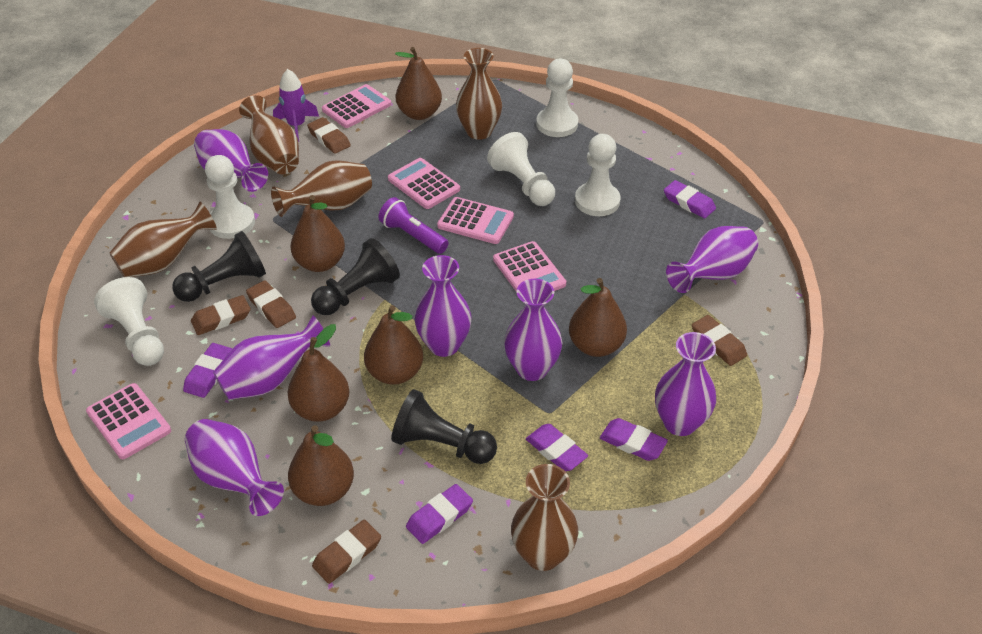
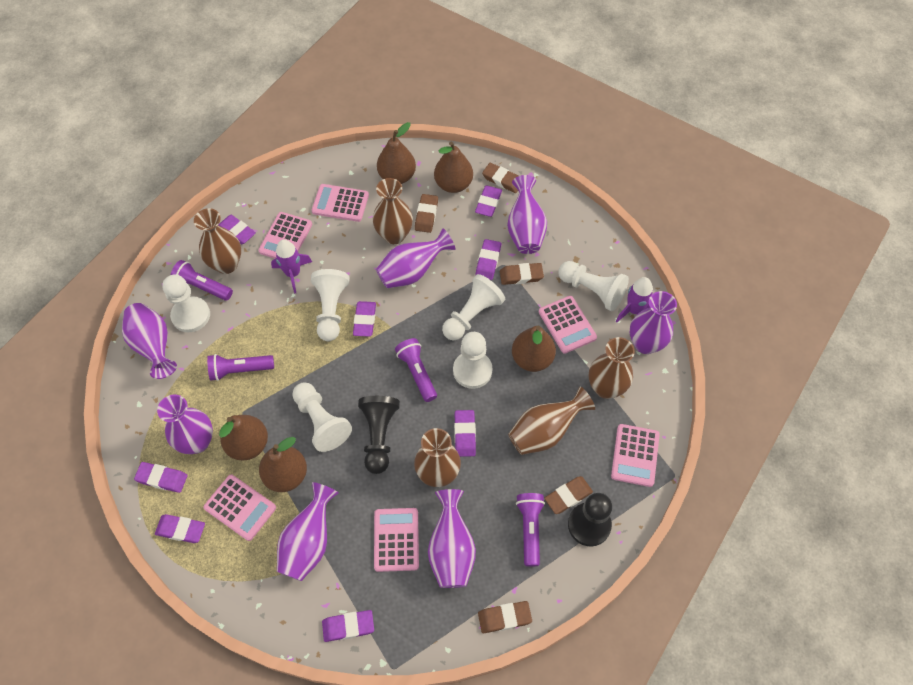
black pawn: 3 -> 2
brown pear: 6 -> 5
pink calculator: 5 -> 6
purple eraser: 5 -> 8
purple flashlight: 1 -> 4
purple rocket: 1 -> 2
white pawn: 5 -> 6

